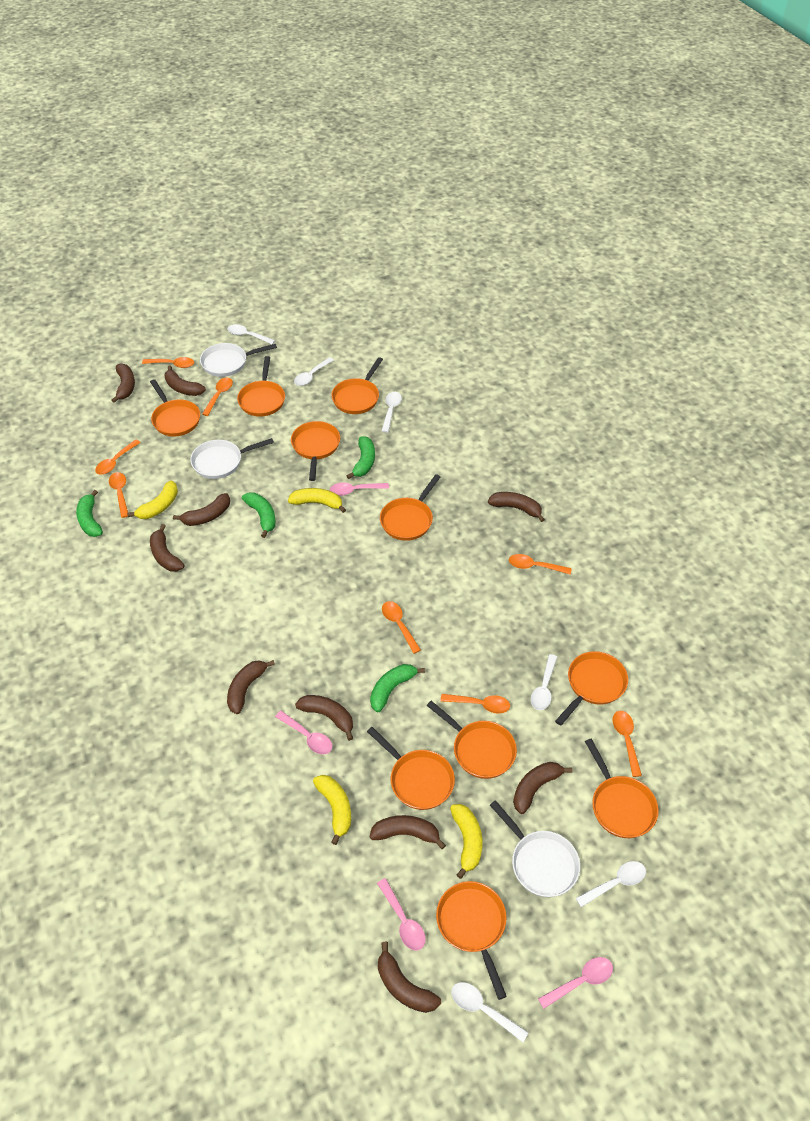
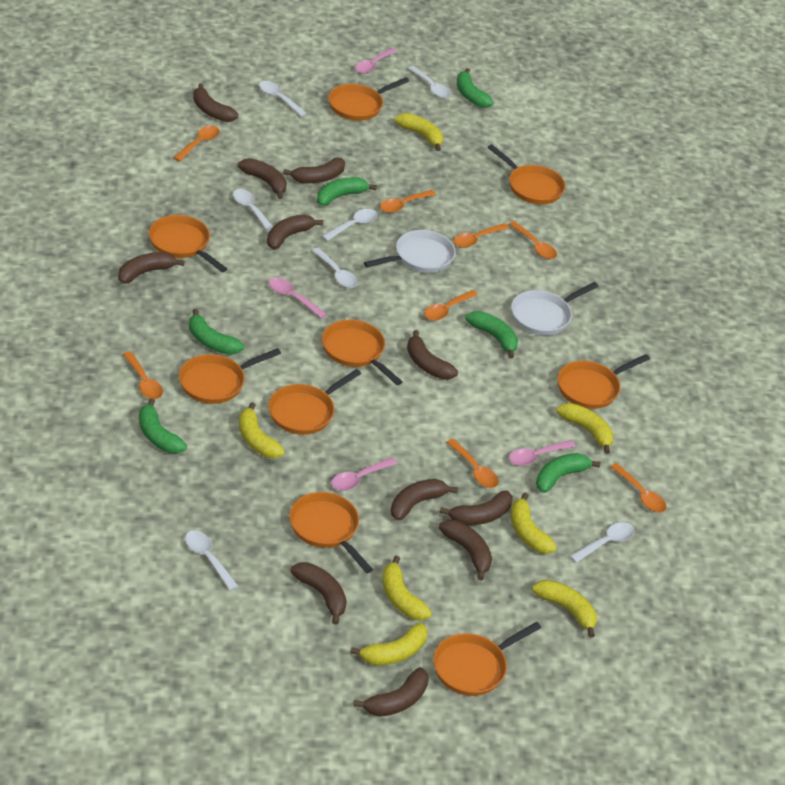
brown banana: 10 -> 11
green banana: 4 -> 6
orange pan: 10 -> 9
white pan: 3 -> 2
white spoon: 6 -> 7
yellow banana: 4 -> 7

